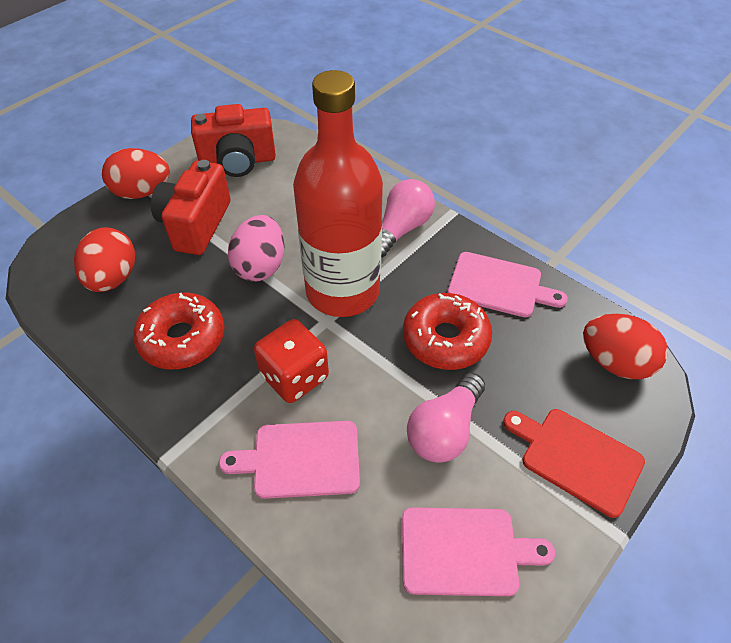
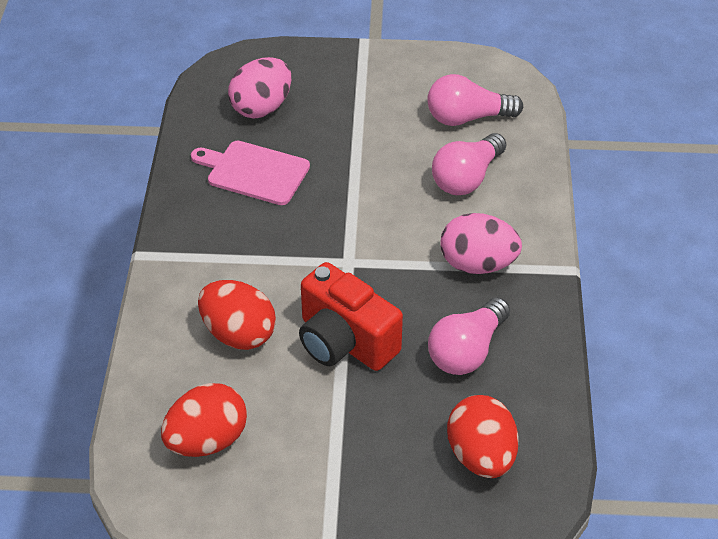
pink cutting board: 3 -> 1
pink egg: 1 -> 2
pink light bulb: 2 -> 3
red bottle: 1 -> 0
red camera: 2 -> 1
red cutting board: 1 -> 0
red dice: 1 -> 0
red donut: 2 -> 0

